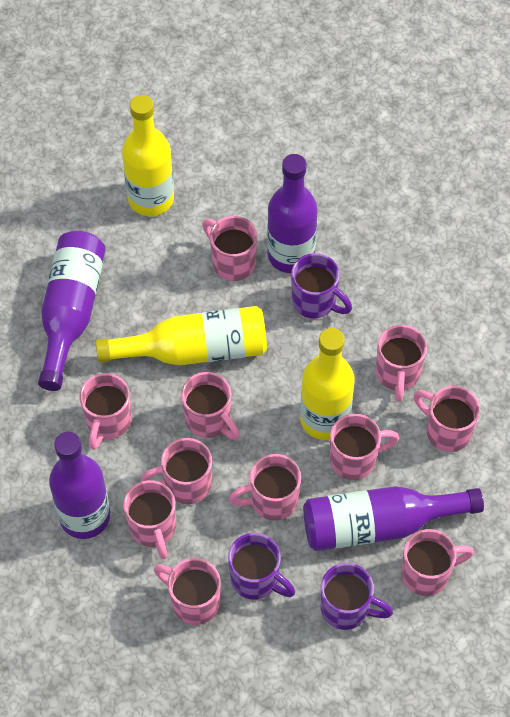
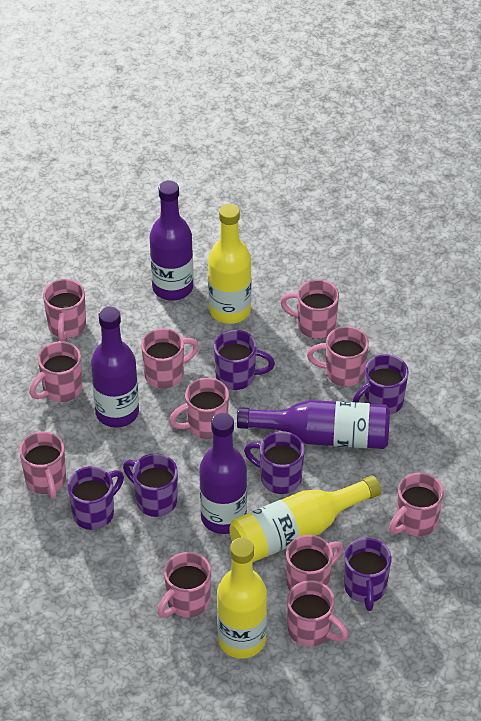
purple mug: 3 -> 6

